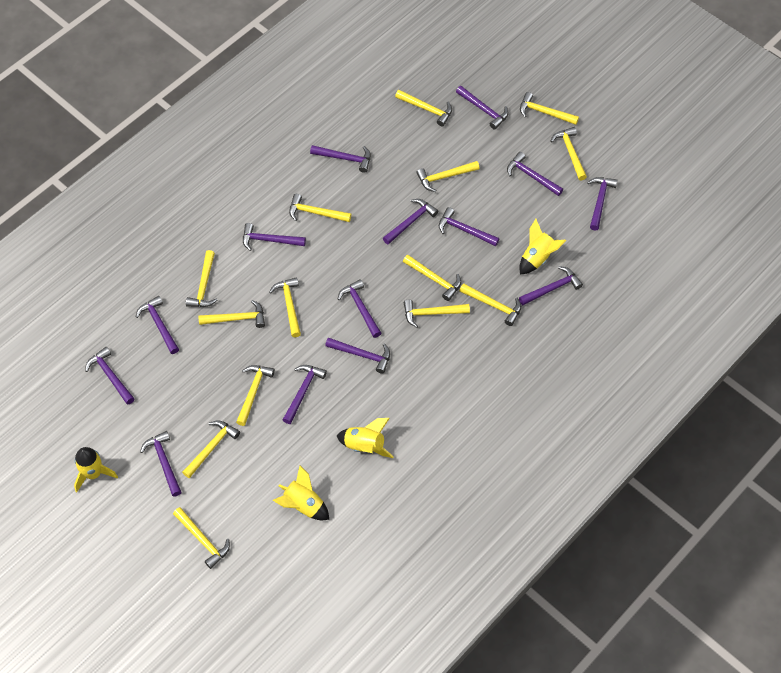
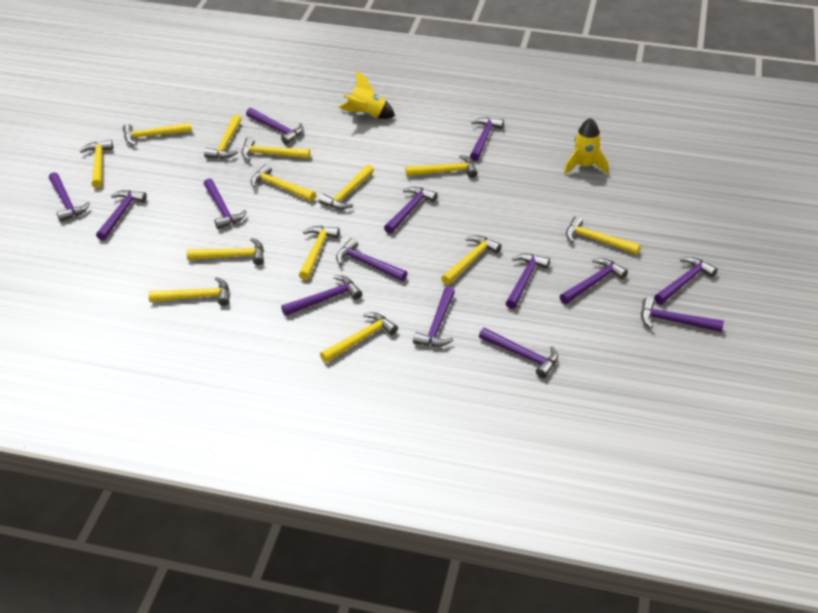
yellow hammer: 14 -> 13
yellow rocket: 4 -> 2

